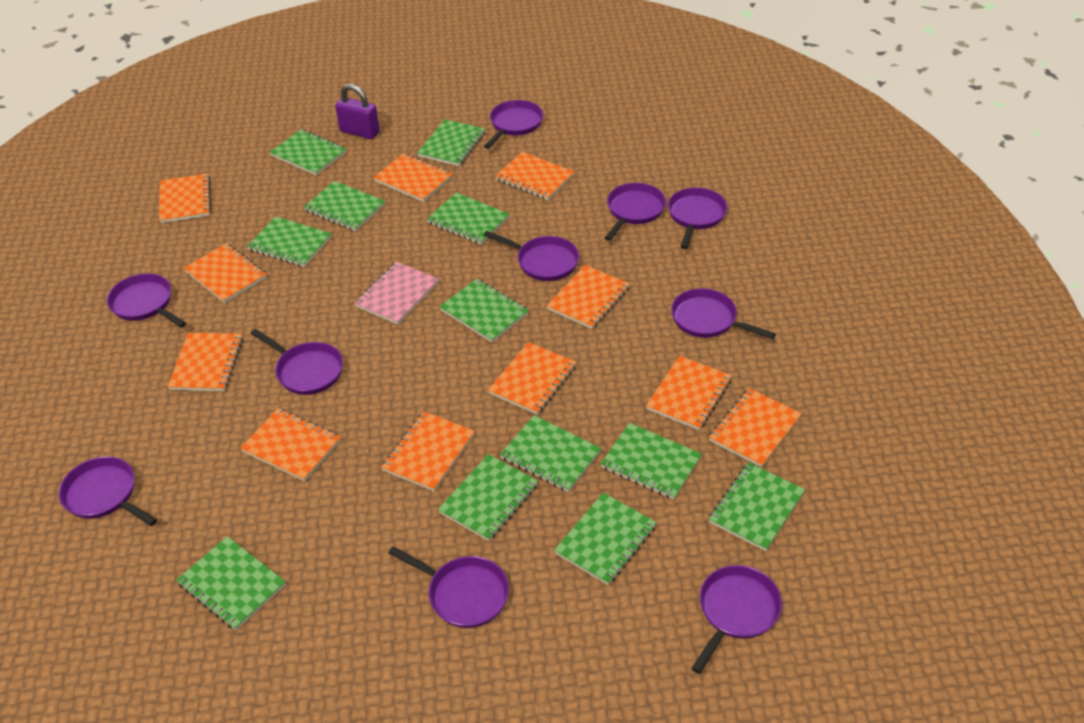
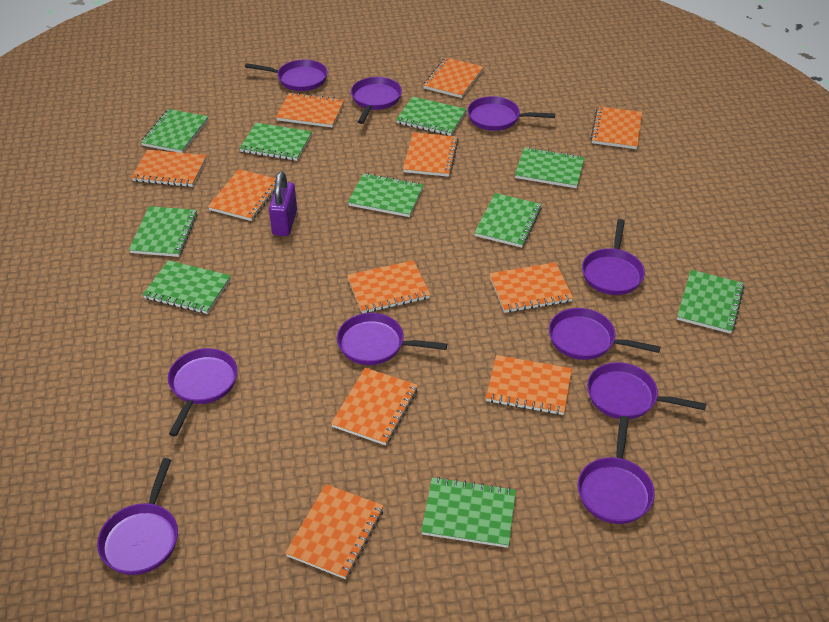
green notebook: 12 -> 10
pink notebook: 1 -> 0

